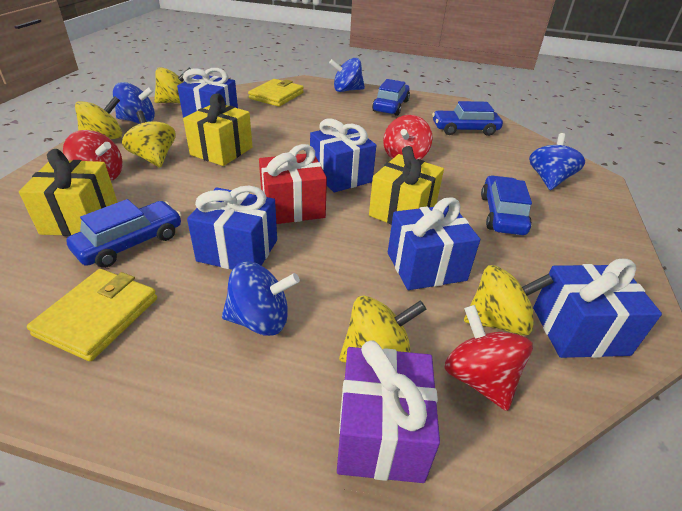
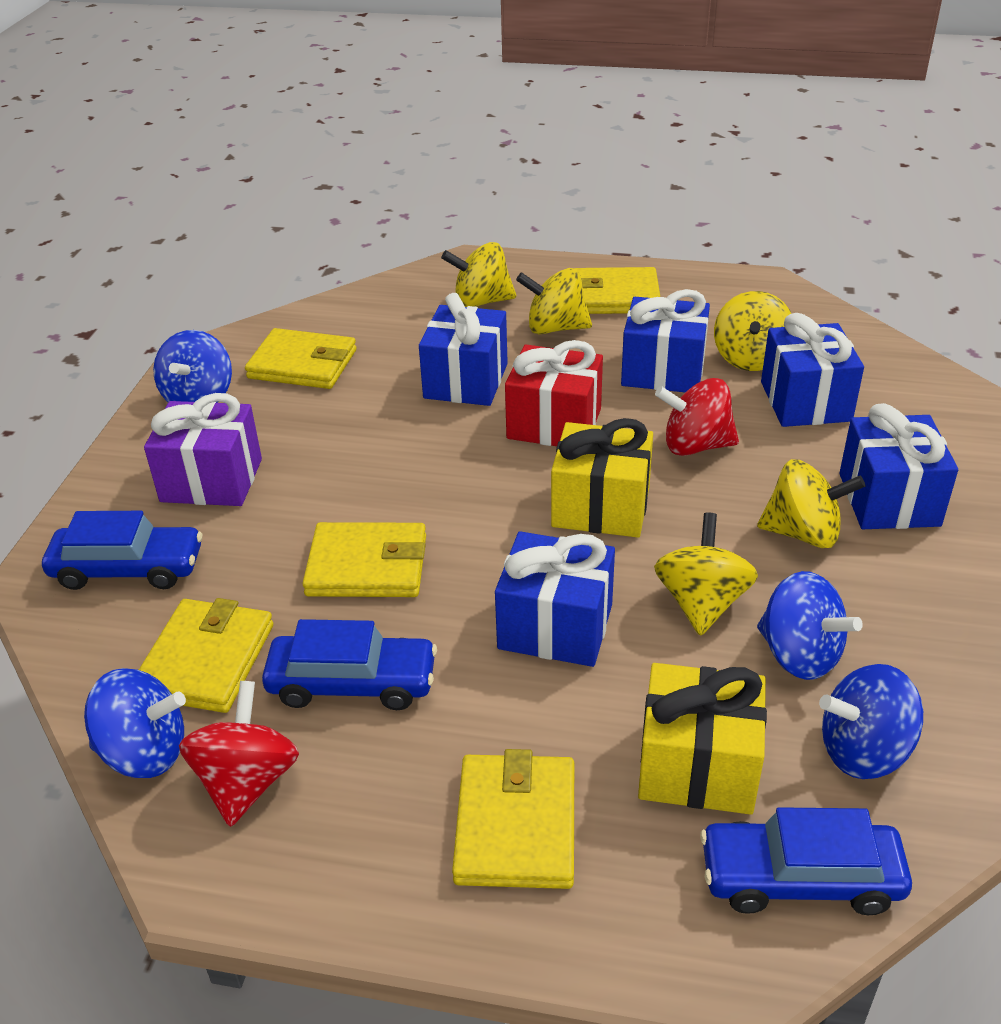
blue car: 4 -> 3
red spinning top: 3 -> 2
yellow gift: 3 -> 2
yellow wallet: 2 -> 5

